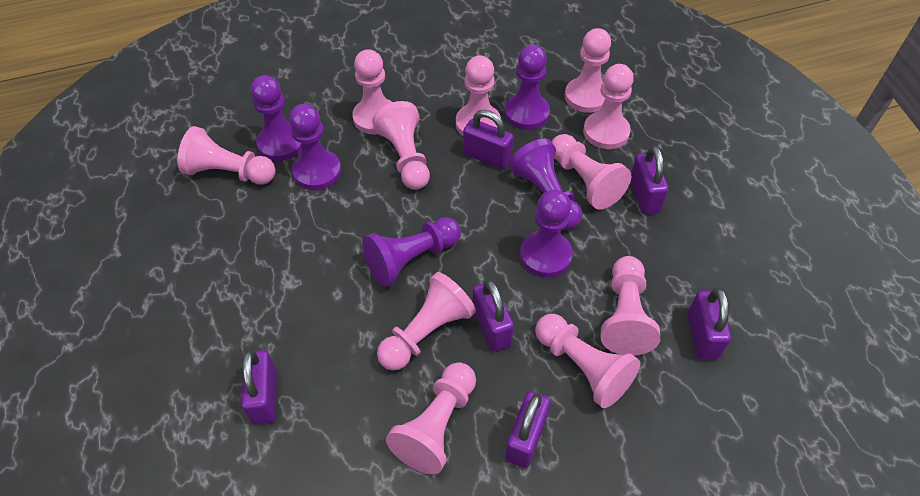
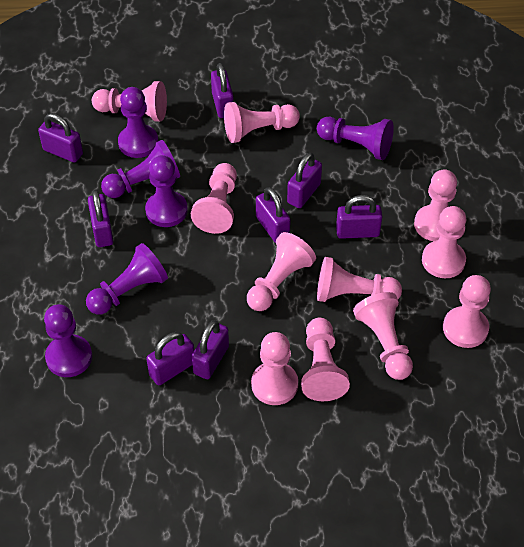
purple padlock: 6 -> 8

